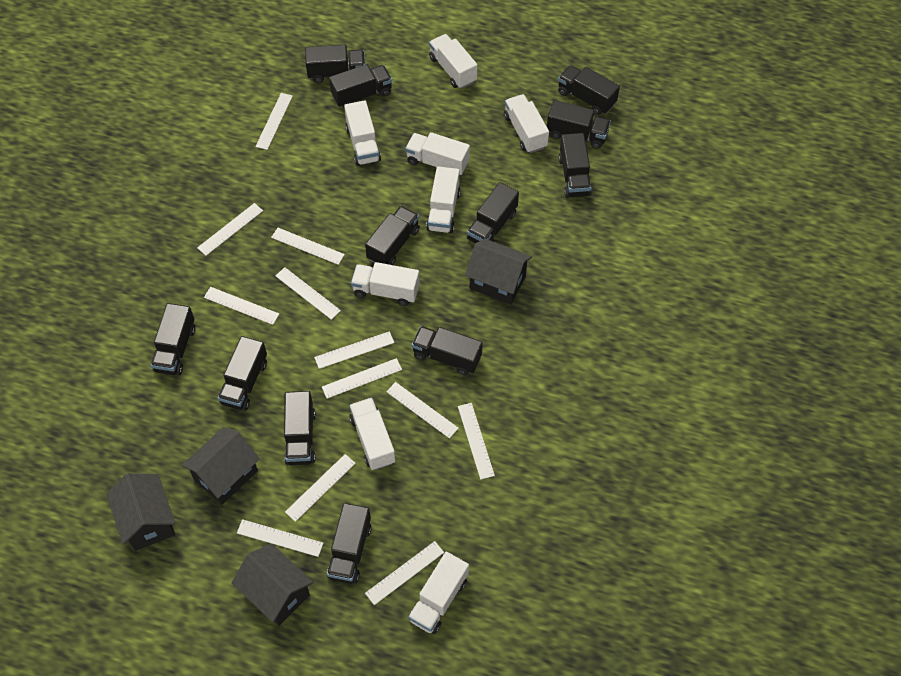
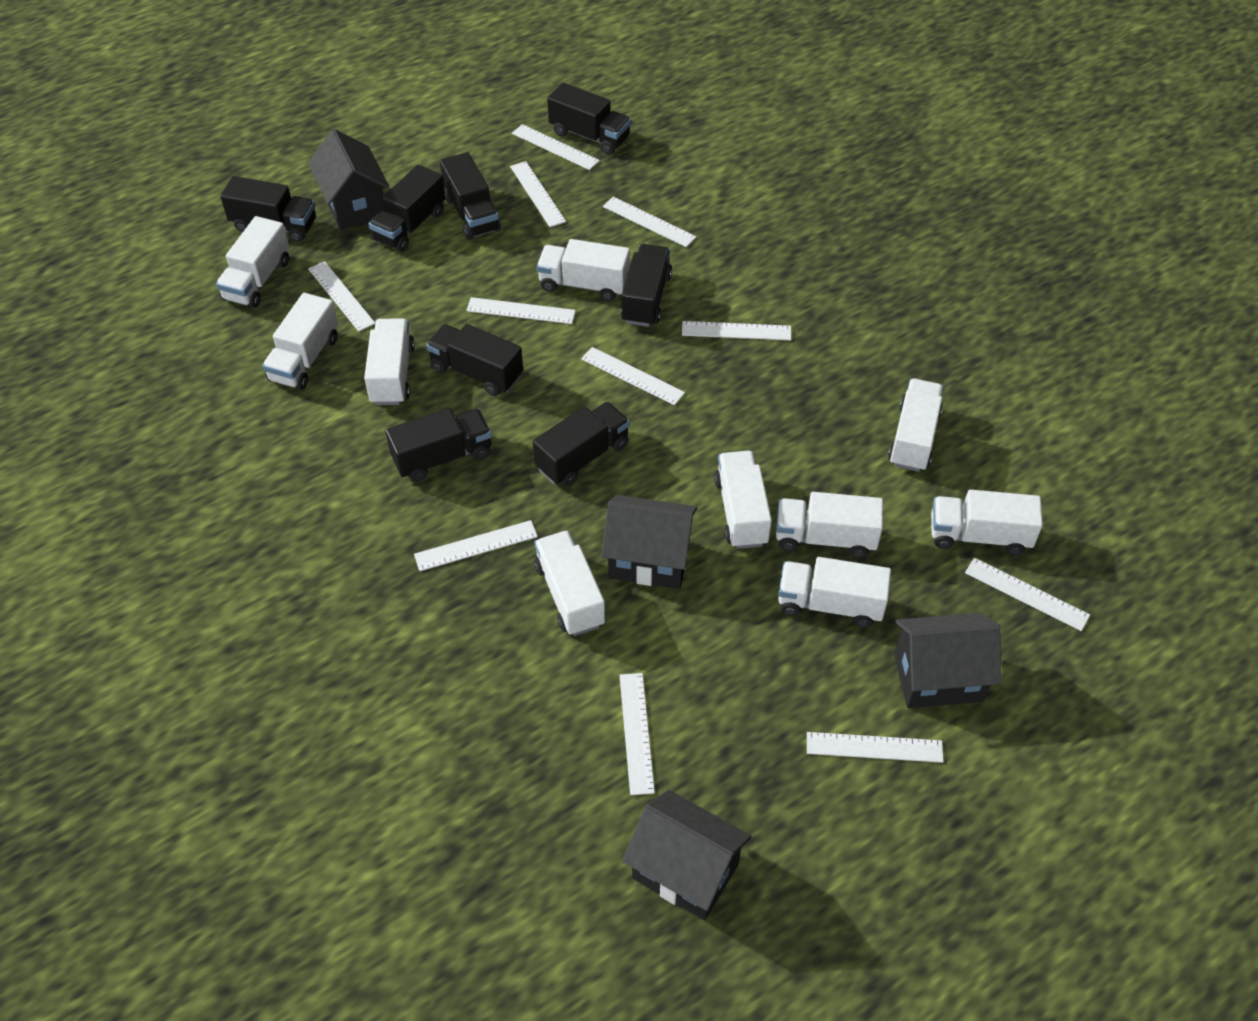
black truck: 12 -> 8
white ruler: 12 -> 11
white truck: 8 -> 10

